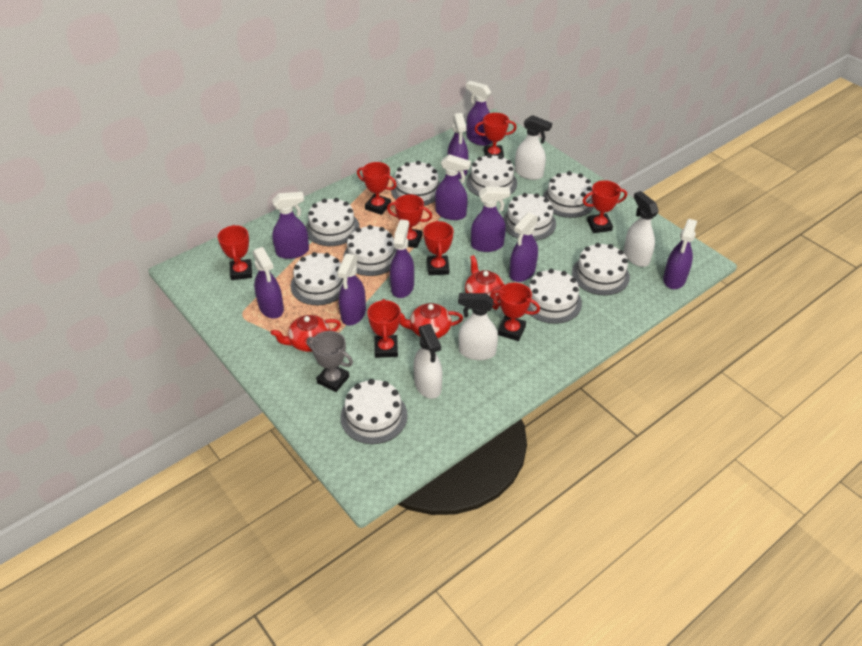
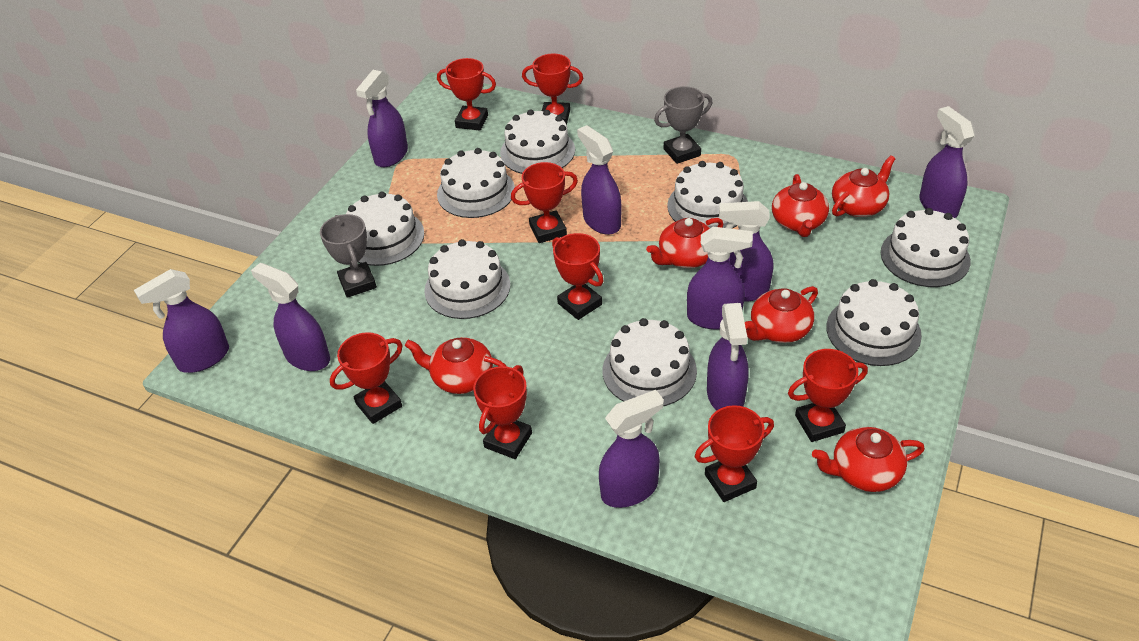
grey trophy: 1 -> 2
purple spray bottle: 10 -> 9
red teapot: 3 -> 6
white cake: 10 -> 8
white spray bottle: 4 -> 0

